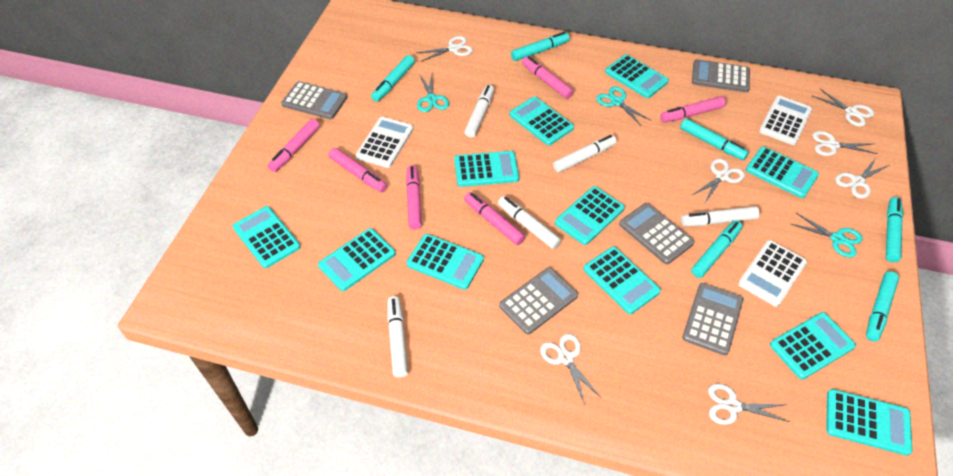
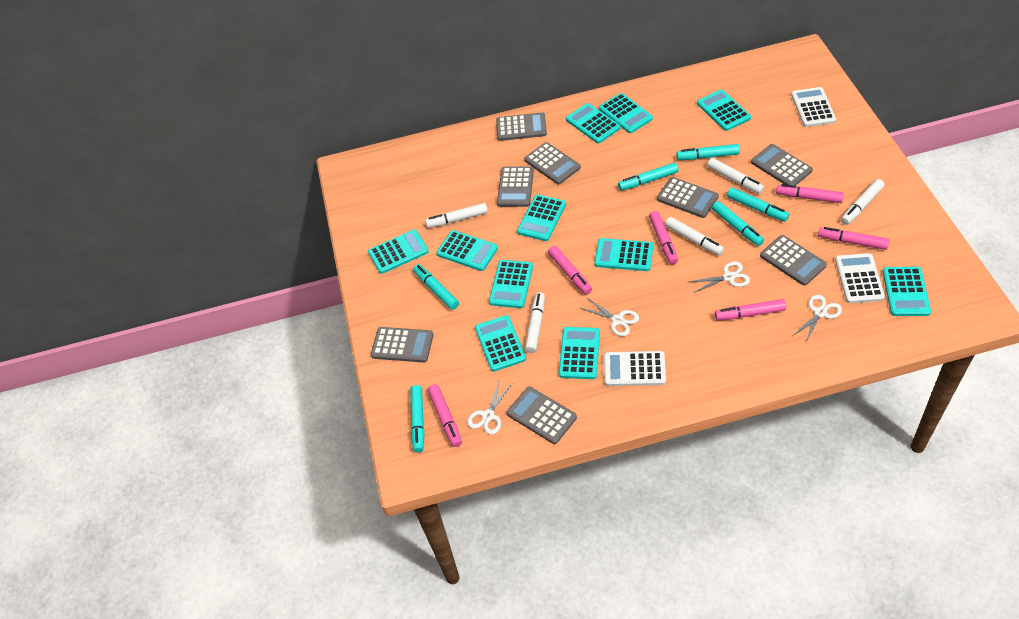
grey calculator: 5 -> 8
turquoise scissors: 3 -> 0
white scissors: 7 -> 4

